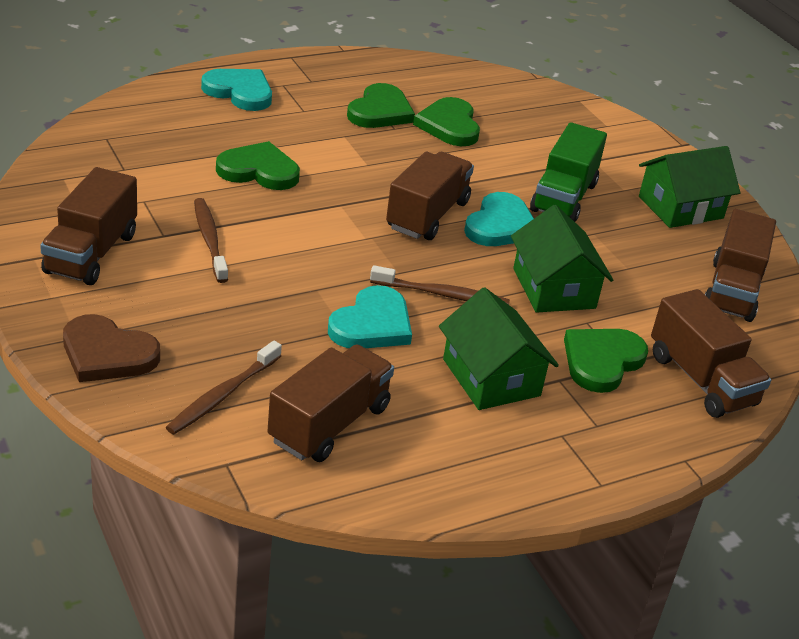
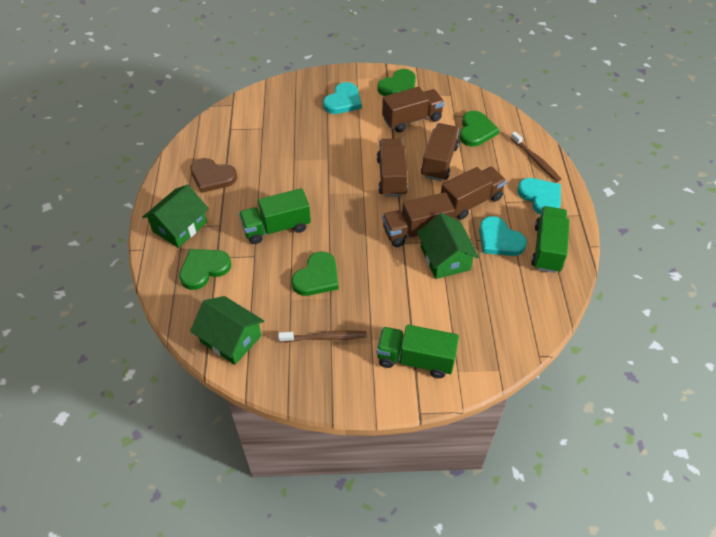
brown toothbrush: 3 -> 2
green truck: 1 -> 3

